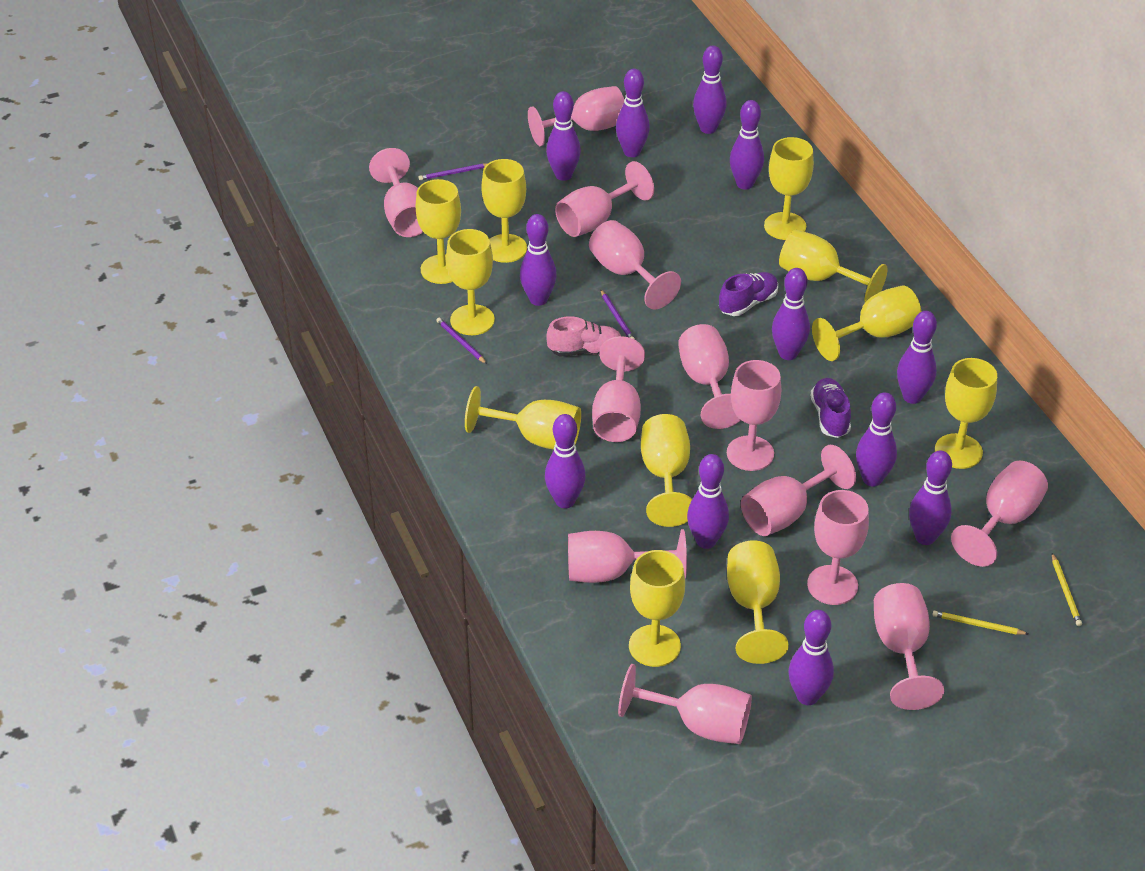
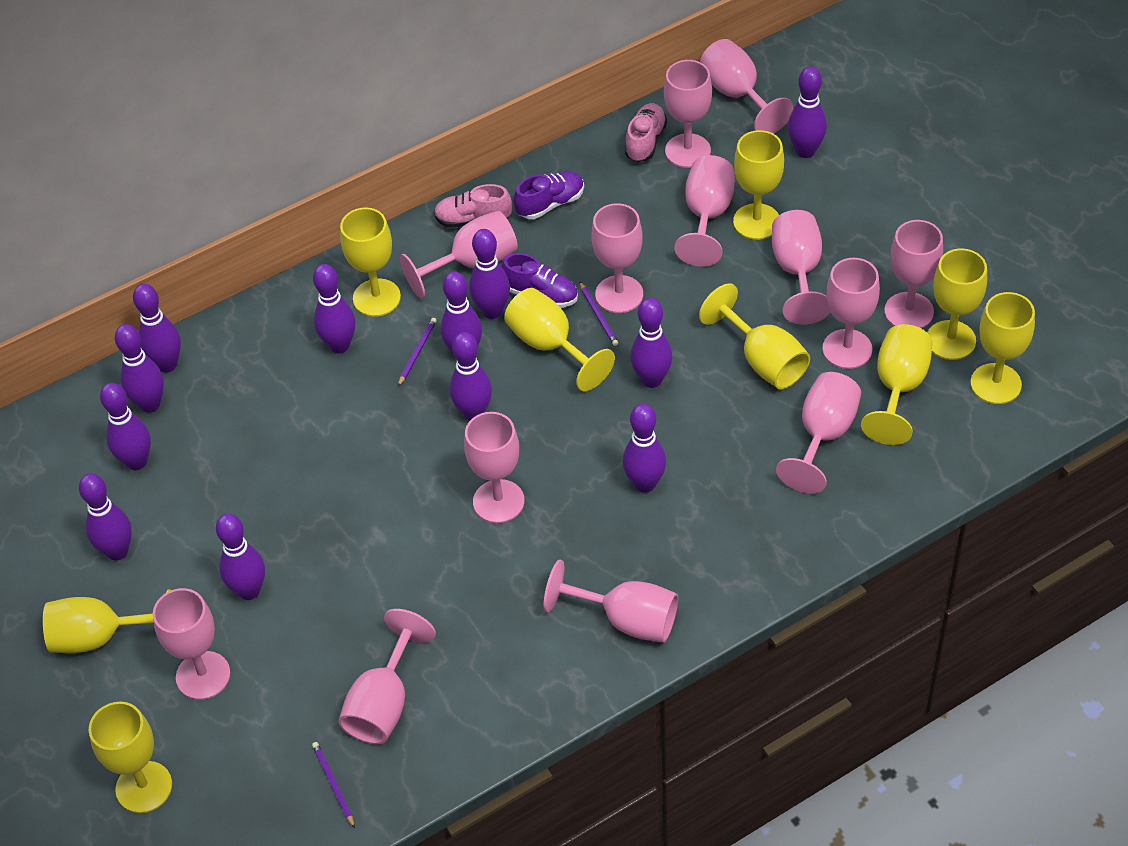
pink shoe: 1 -> 2
yellow goblet: 11 -> 9
yellow pencil: 2 -> 0

